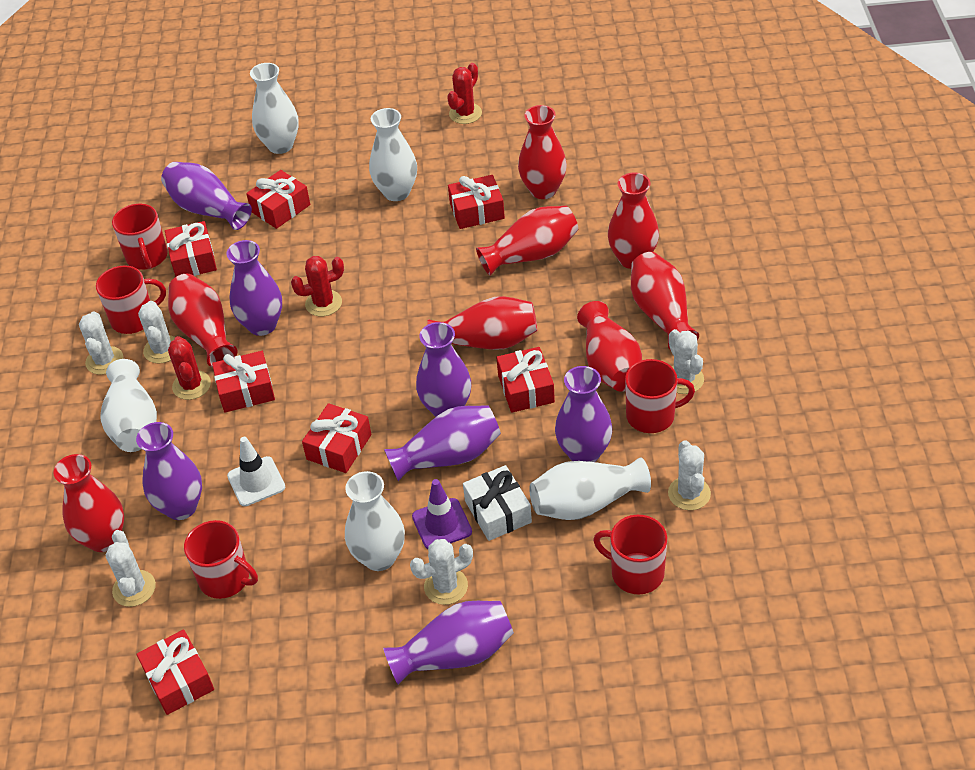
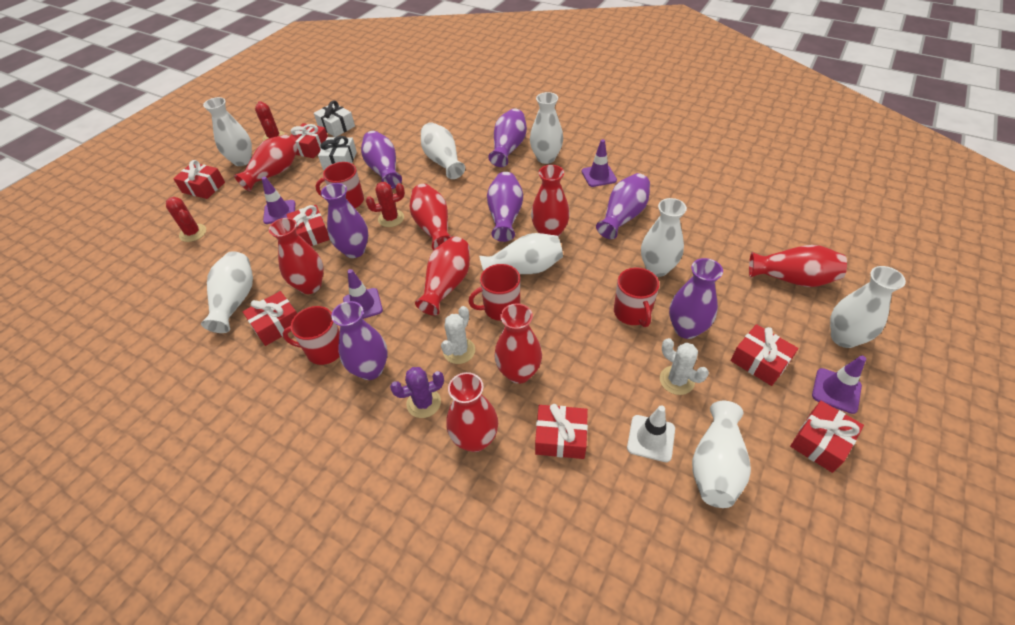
purple cactus: 0 -> 1
purple traffic cone: 1 -> 4
red mug: 5 -> 4
white cactus: 6 -> 2
white gift: 1 -> 2
white vase: 5 -> 8

